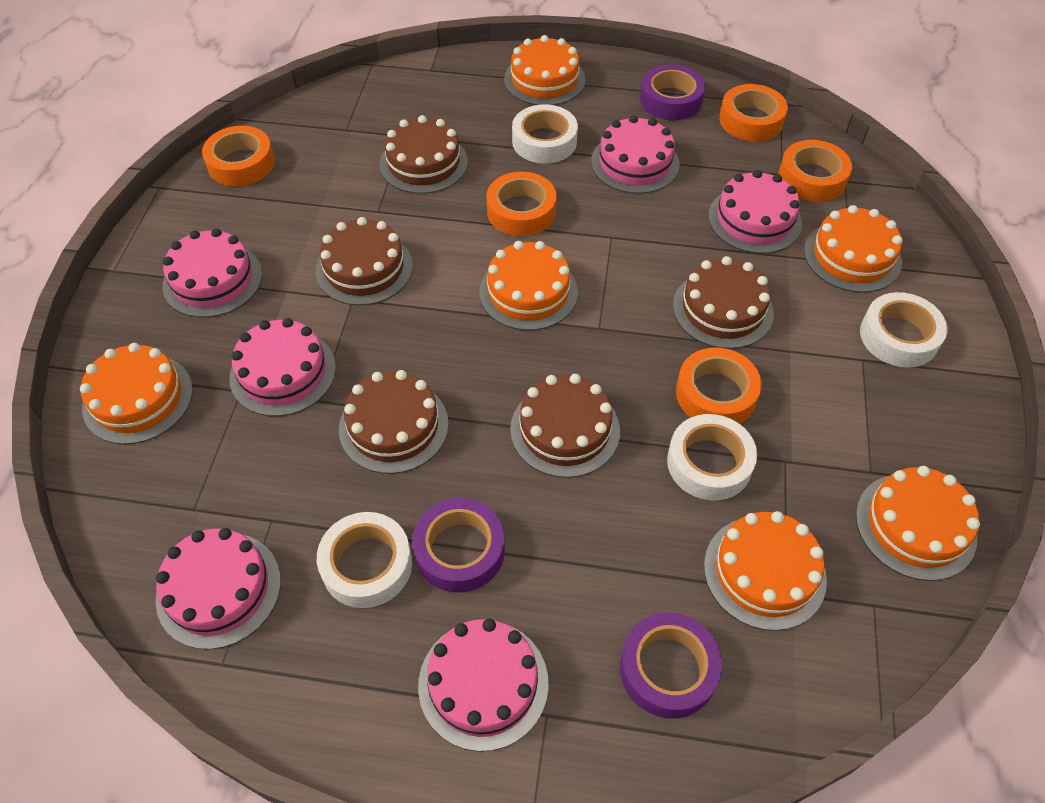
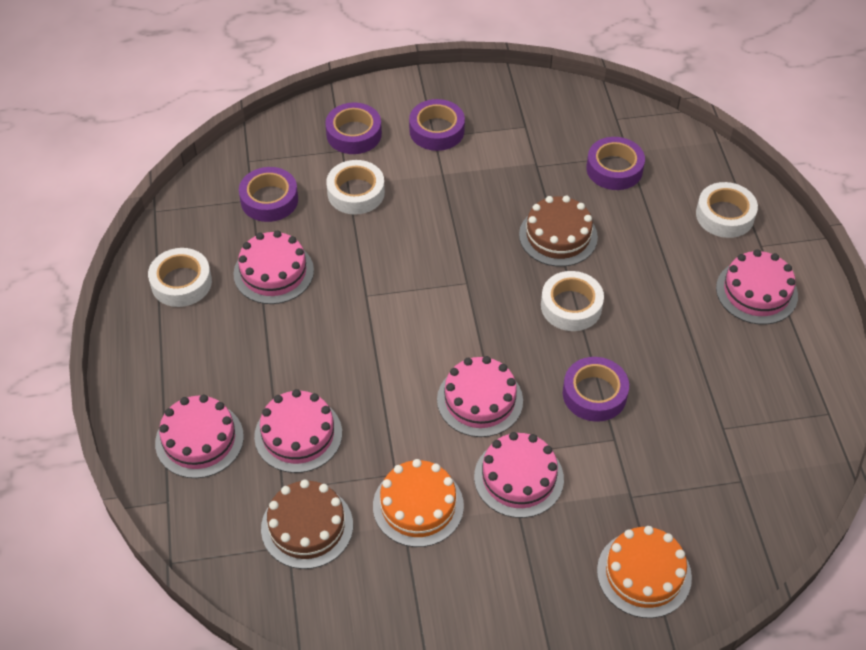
brown cake: 5 -> 2
orange cake: 6 -> 2
orange tape: 5 -> 0
purple tape: 3 -> 5

